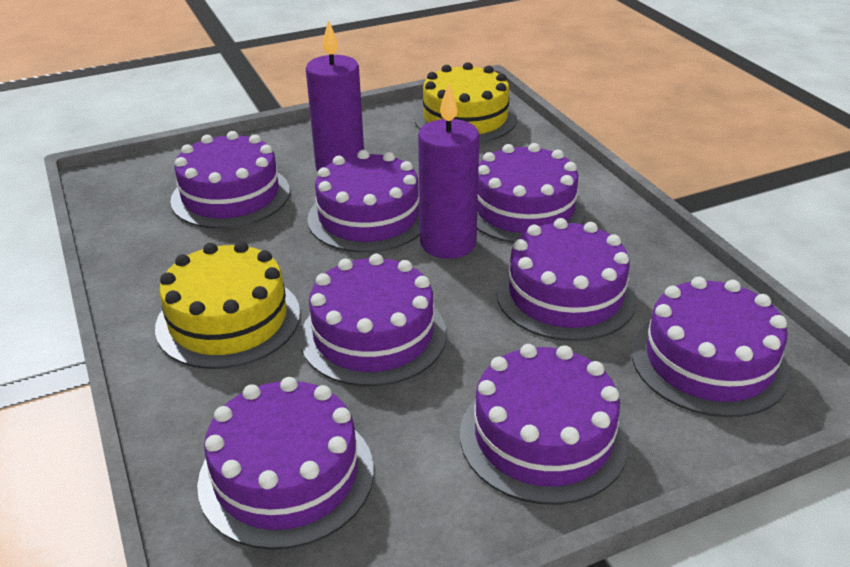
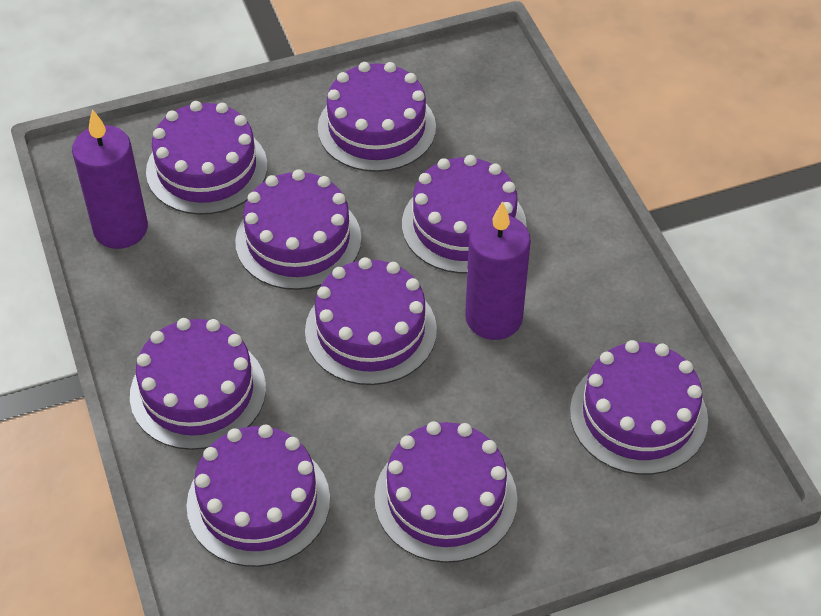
purple cake: 8 -> 9
yellow cake: 2 -> 0

